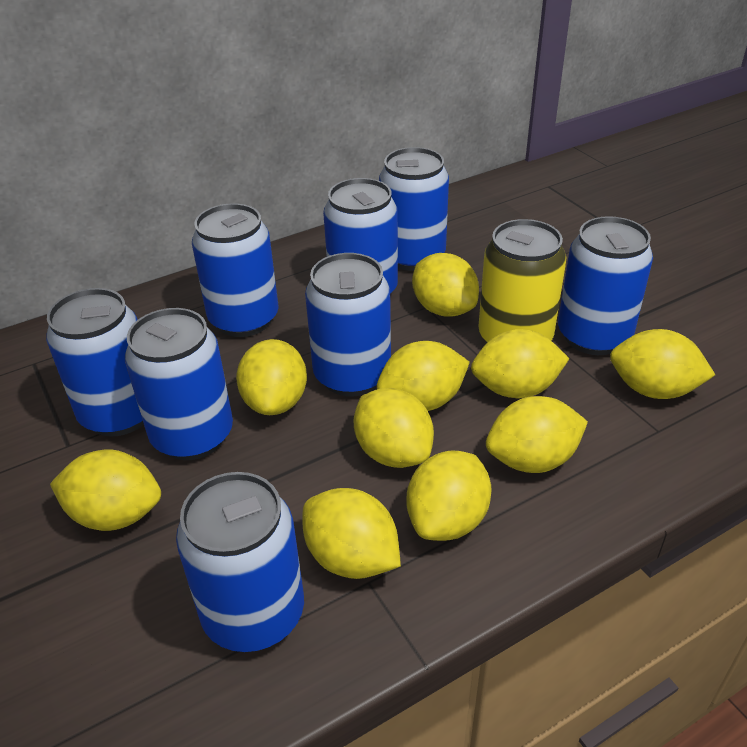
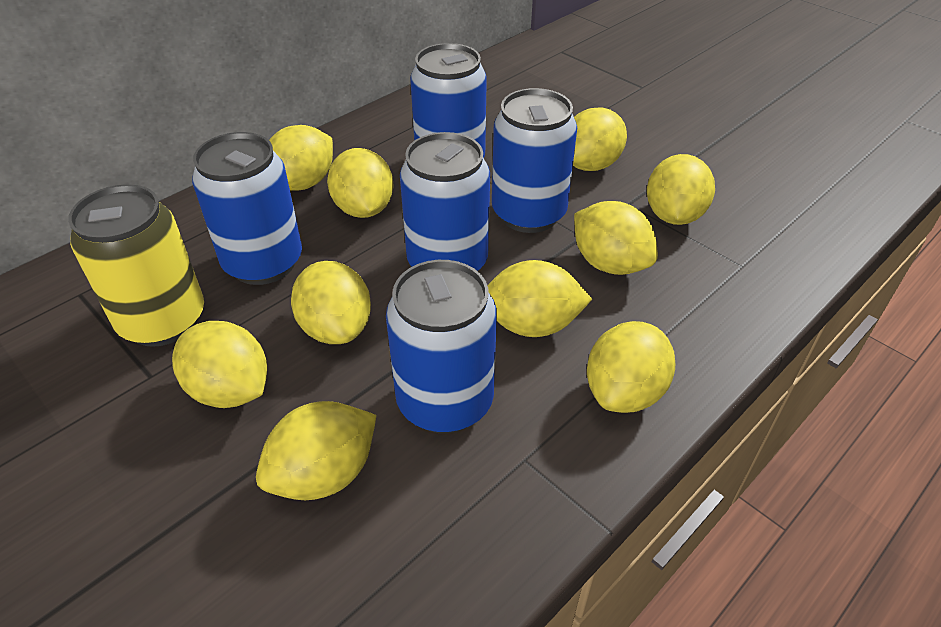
blue can: 8 -> 5

